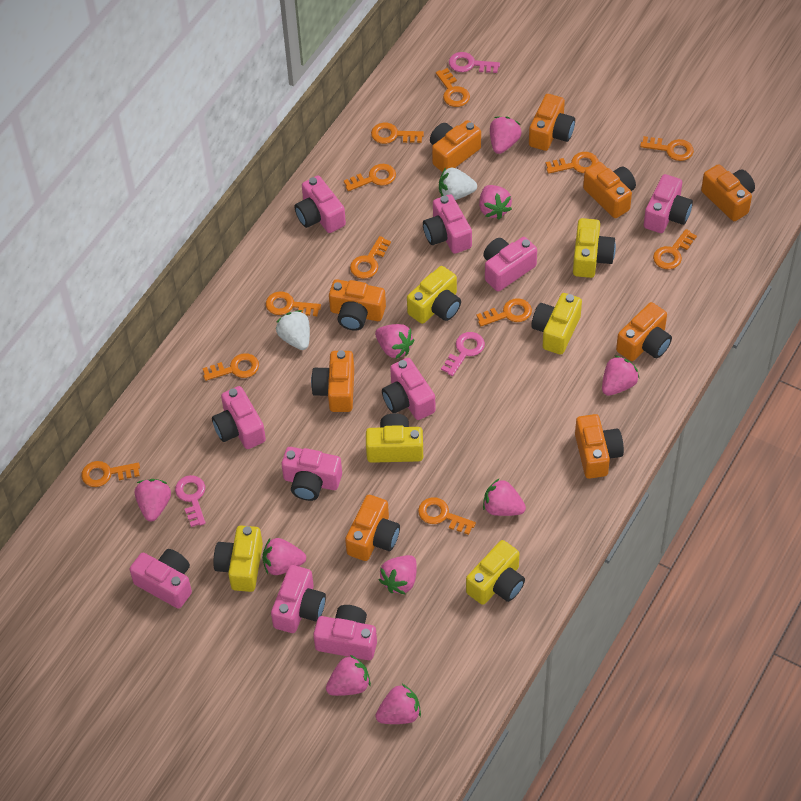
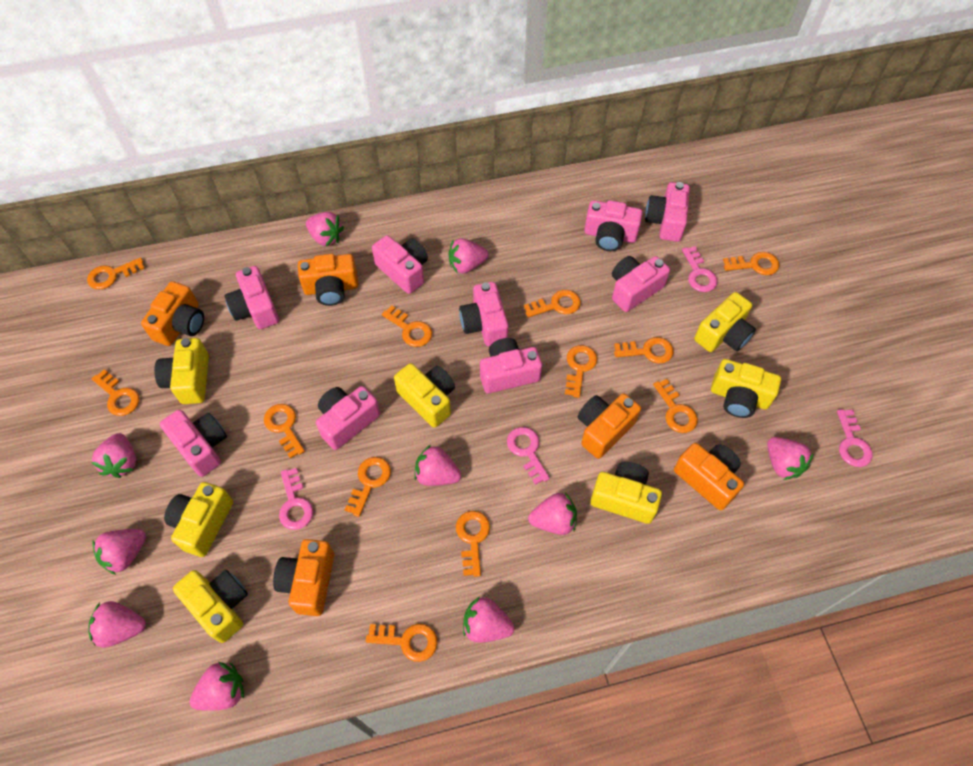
orange camera: 9 -> 5
pink camera: 10 -> 9
pink key: 3 -> 4
white strawberry: 2 -> 0
yellow camera: 6 -> 7

